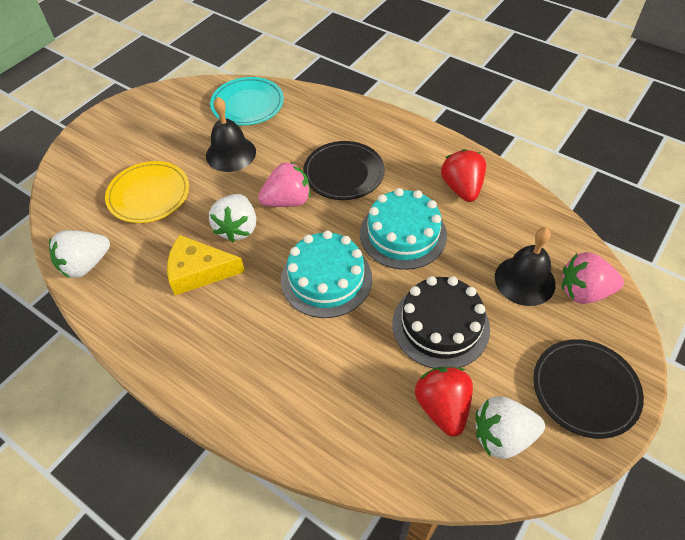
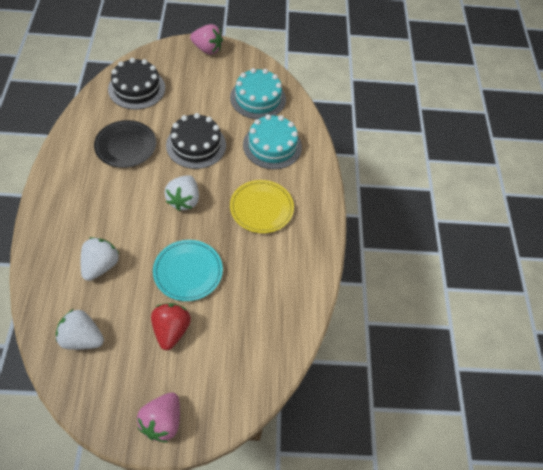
black bell: 2 -> 0
black cake: 1 -> 2
black plate: 2 -> 1
red strawberry: 2 -> 1
yellow cheese: 1 -> 0

